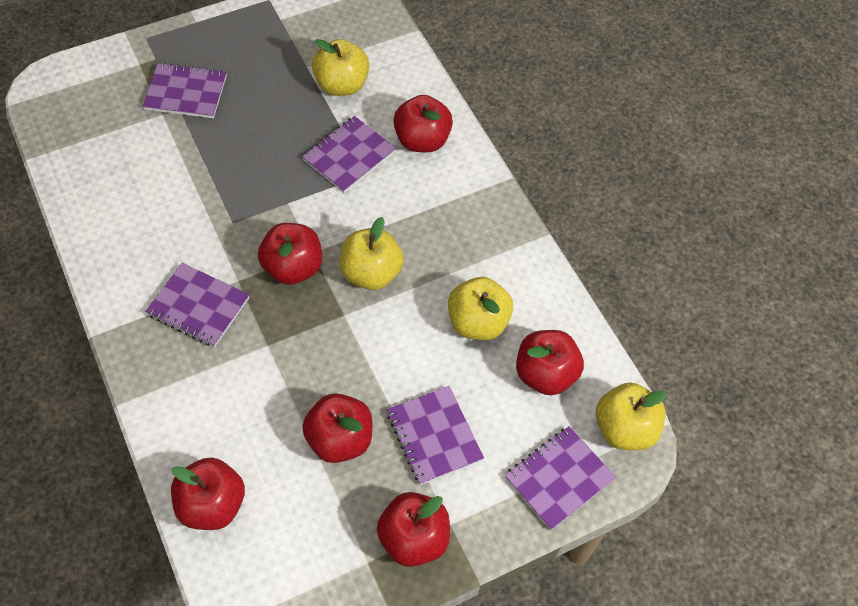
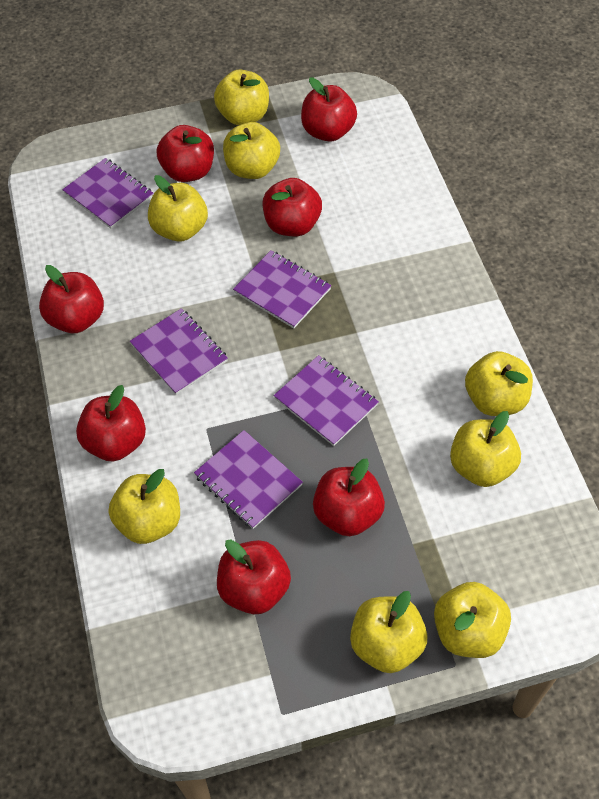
red apple: 6 -> 7
yellow apple: 4 -> 8

